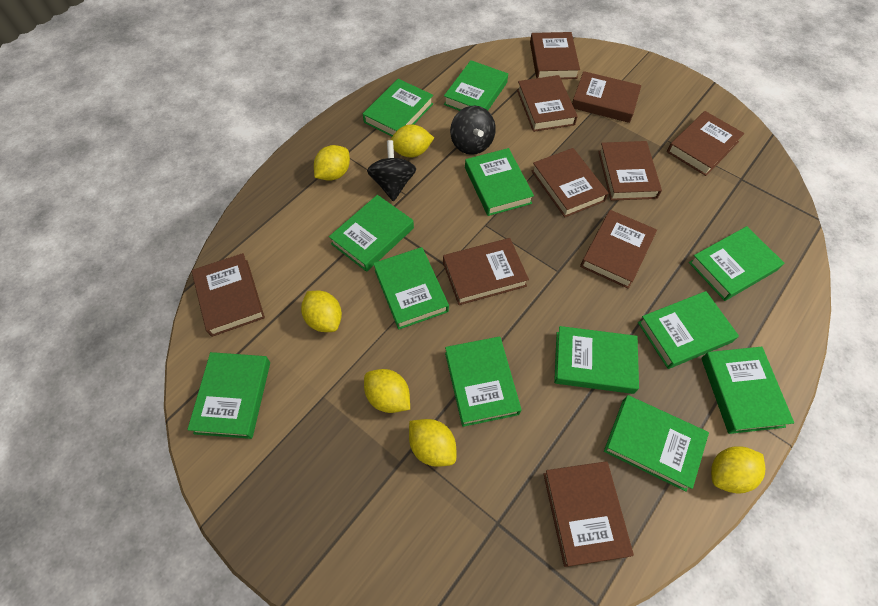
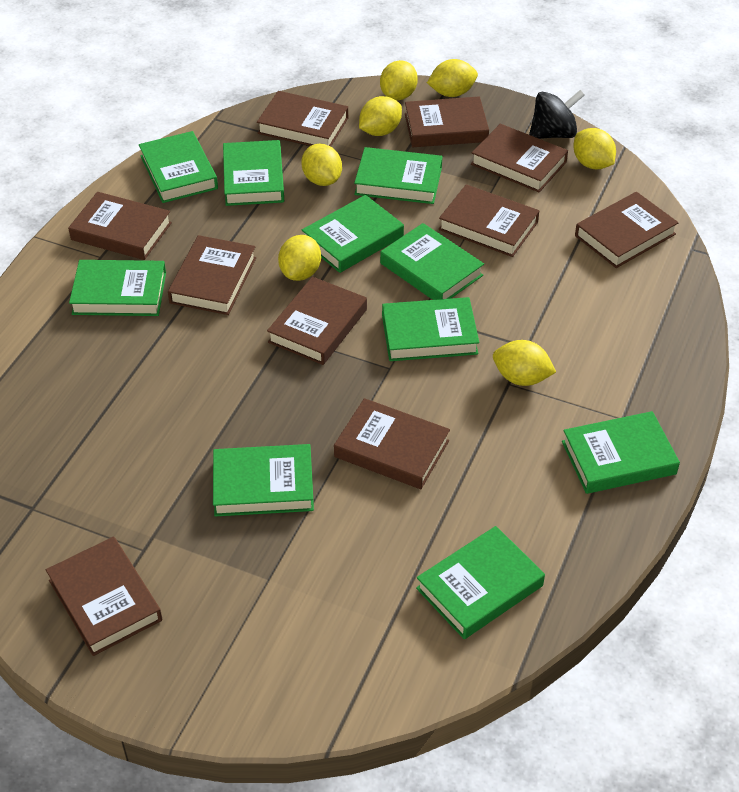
black spinning top: 2 -> 1
green book: 12 -> 10
yellow lemon: 6 -> 7

